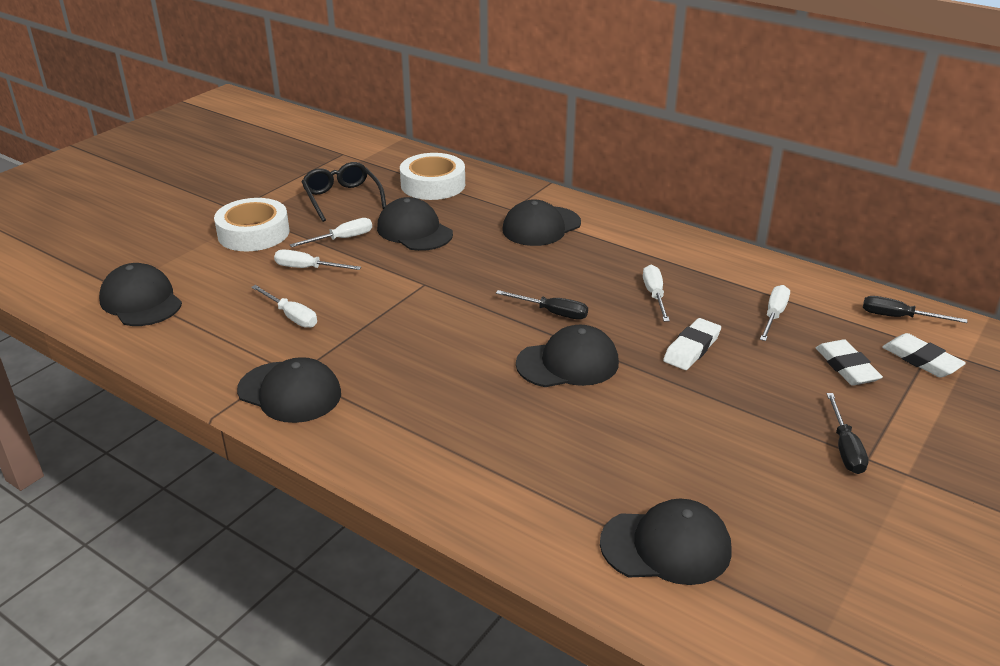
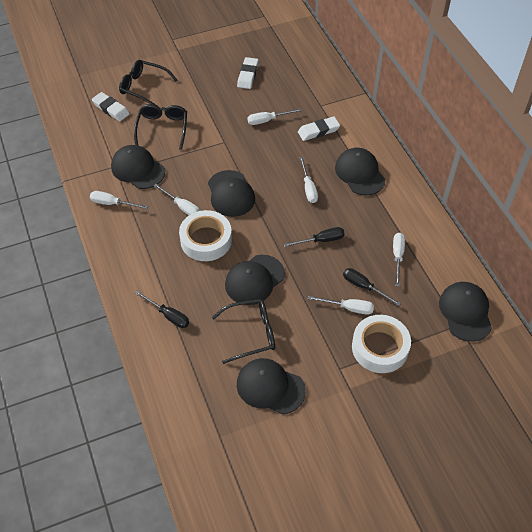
black glasses: 1 -> 3
white screwdriver: 5 -> 6

